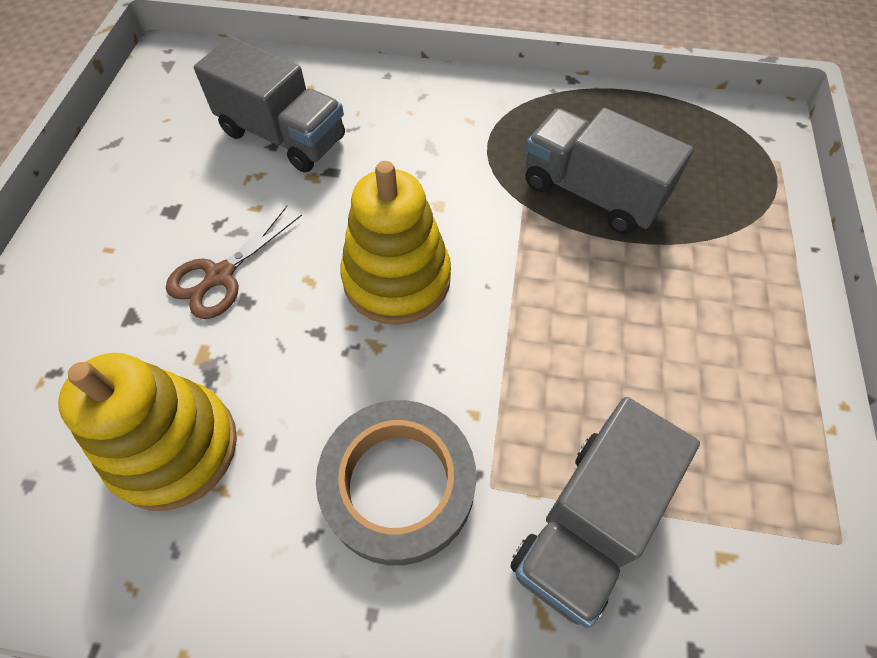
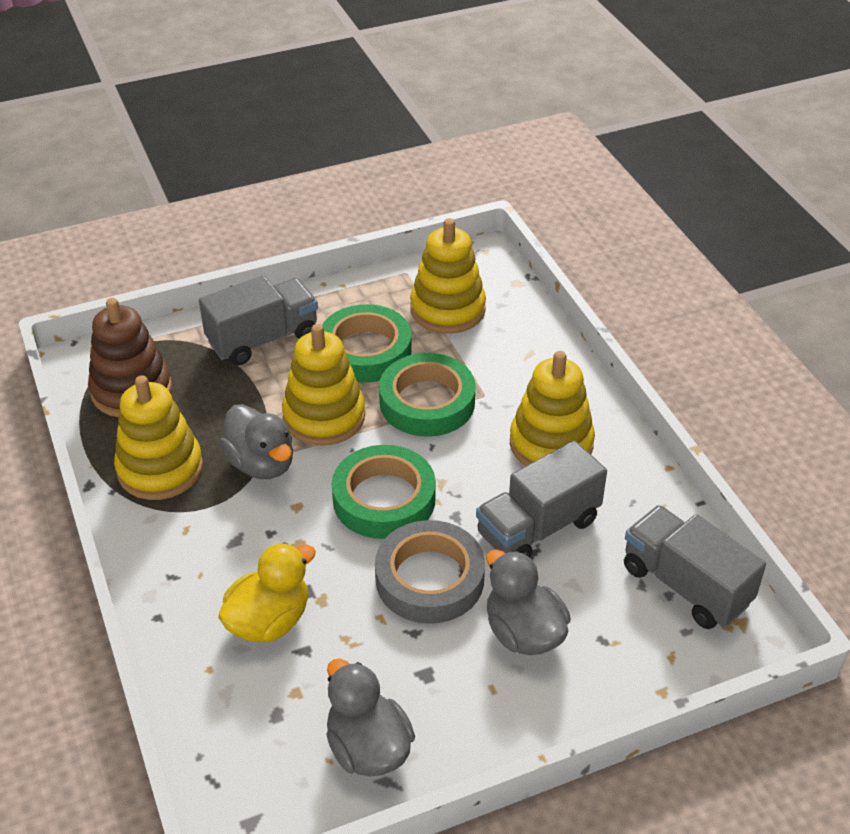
brown scissors: 1 -> 0
brown stacking toy: 0 -> 1
green tape: 0 -> 3
grey duck: 0 -> 3
yellow duck: 0 -> 1
yellow stacking toy: 2 -> 4

